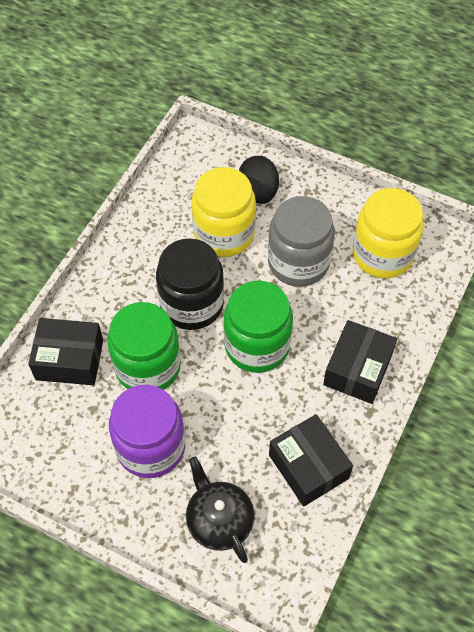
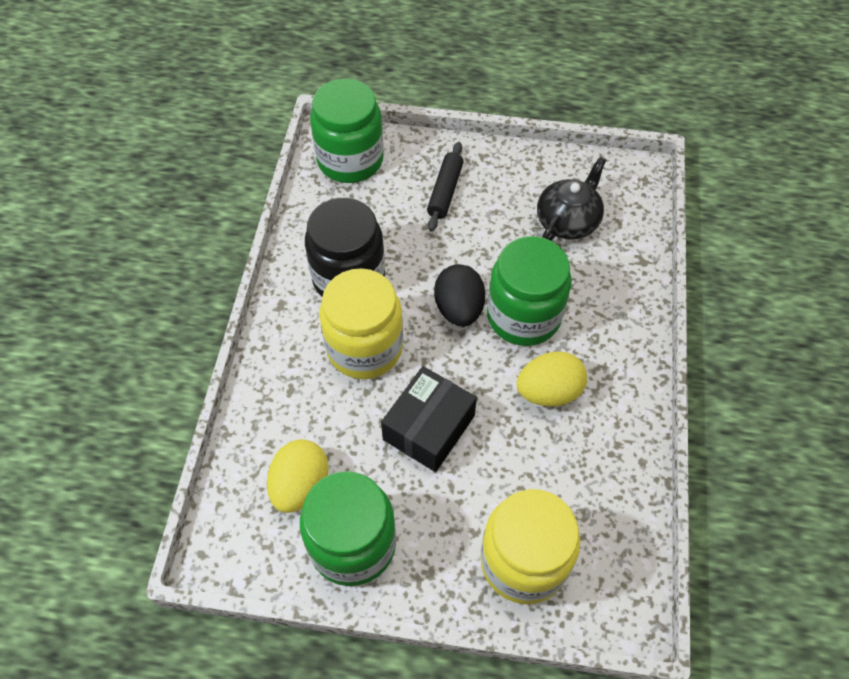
black box: 3 -> 1
black rolling pin: 0 -> 1
green jar: 2 -> 3
grey jar: 1 -> 0
purple jar: 1 -> 0
yellow egg: 0 -> 2

